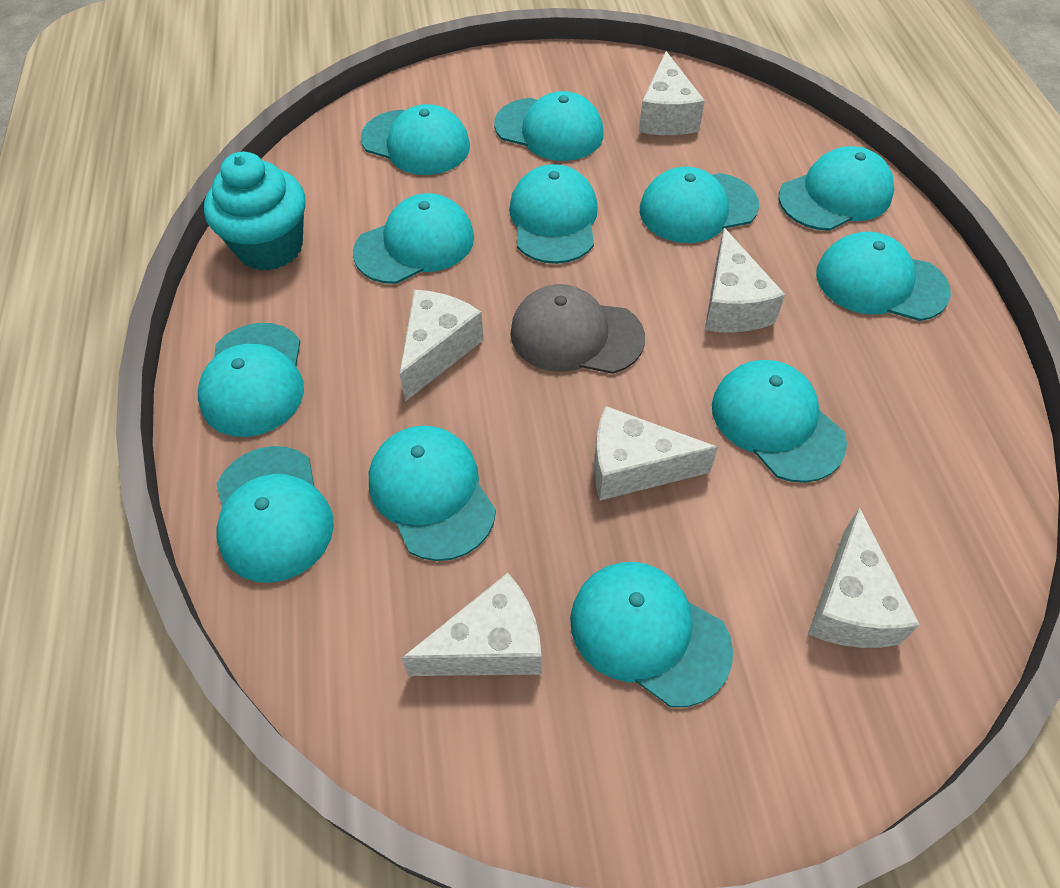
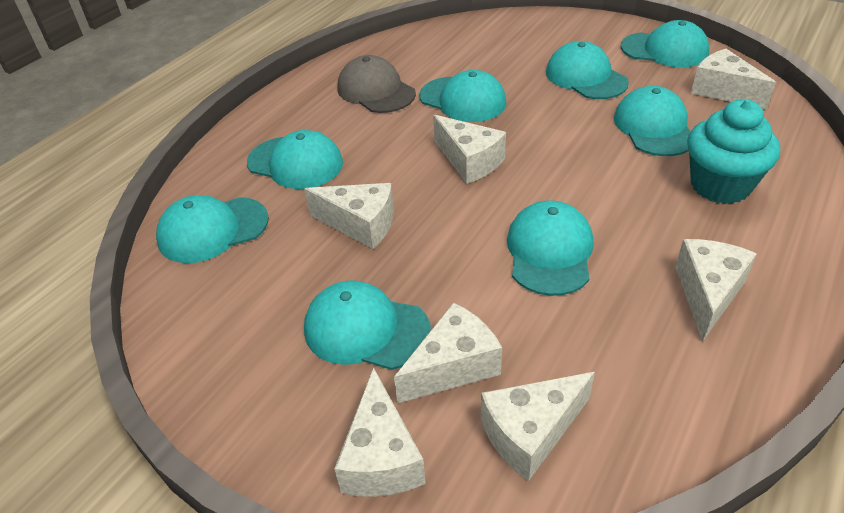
turquoise cap: 12 -> 8
white cheese: 6 -> 7

